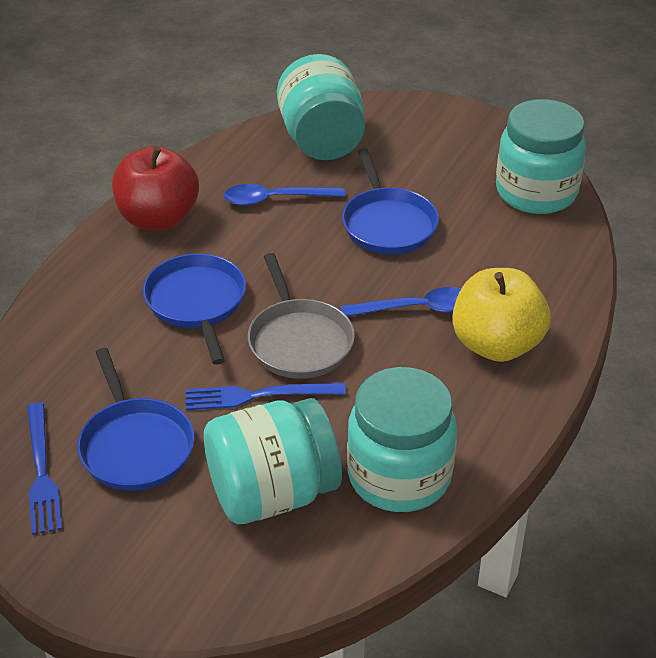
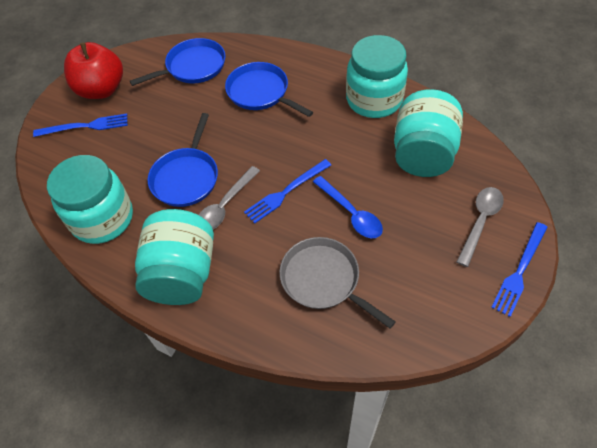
blue fork: 2 -> 3
blue spoon: 2 -> 1
grey spoon: 0 -> 2
yellow apple: 1 -> 0

